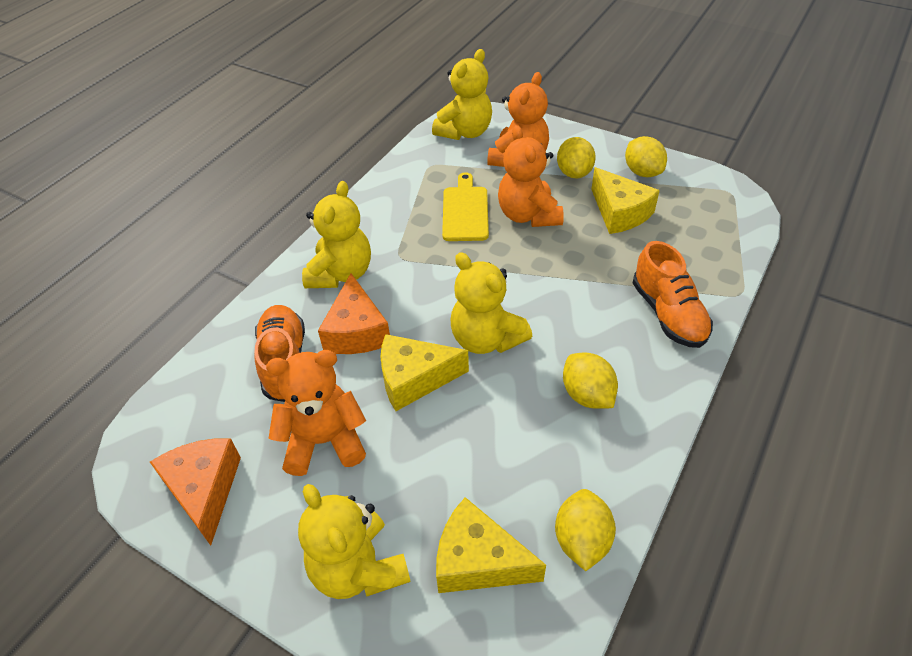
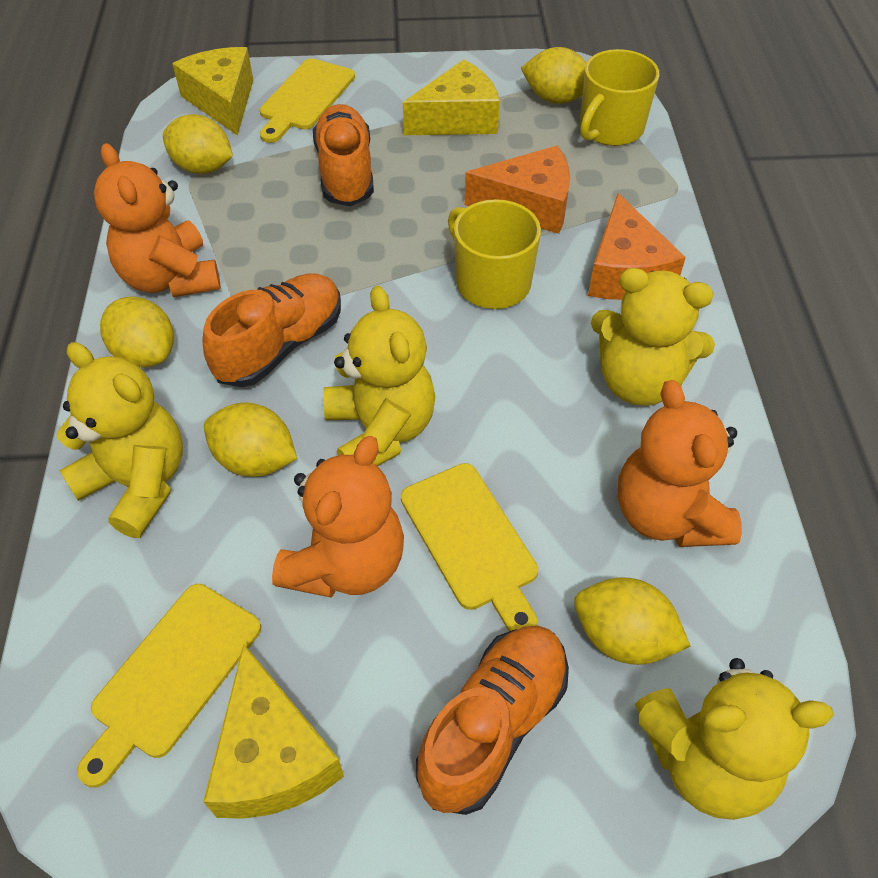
orange shoe: 2 -> 3
yellow cutting board: 1 -> 3
yellow lemon: 4 -> 5
yellow mug: 0 -> 2

